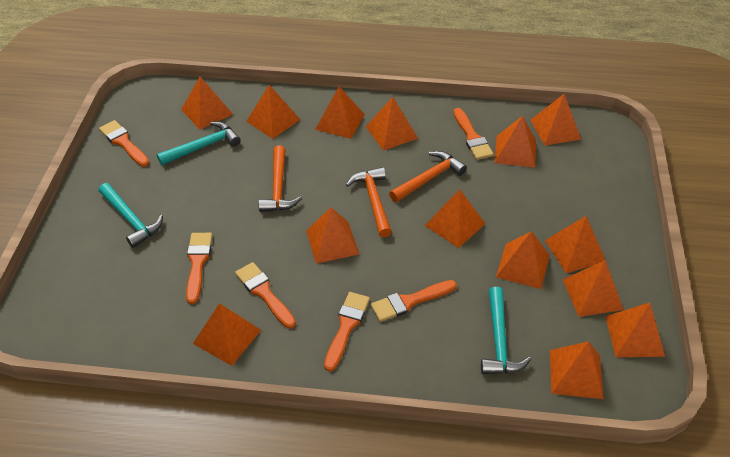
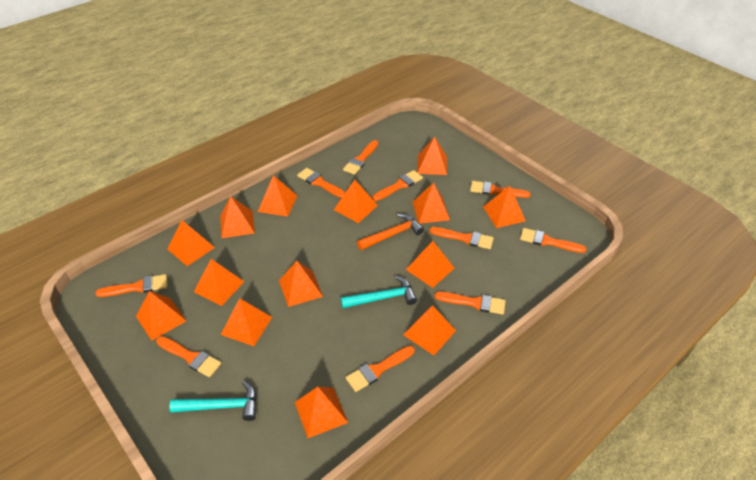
orange brush: 6 -> 10
orange hammer: 3 -> 1
turquoise hammer: 3 -> 2

